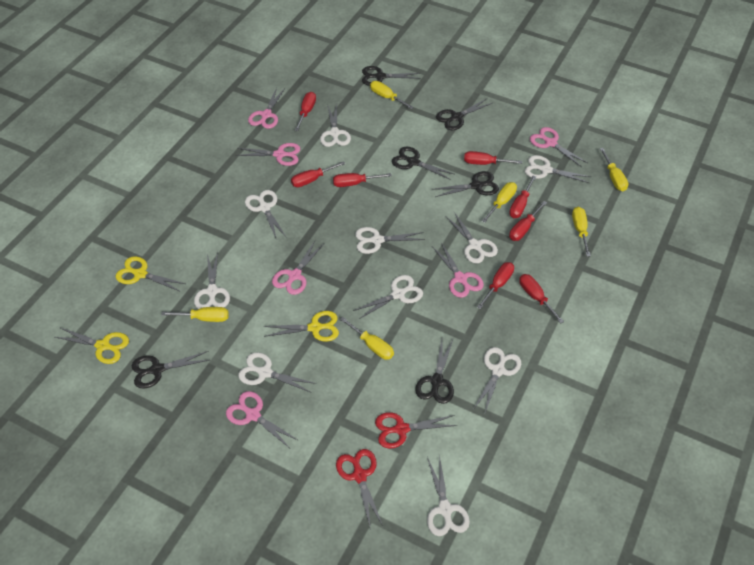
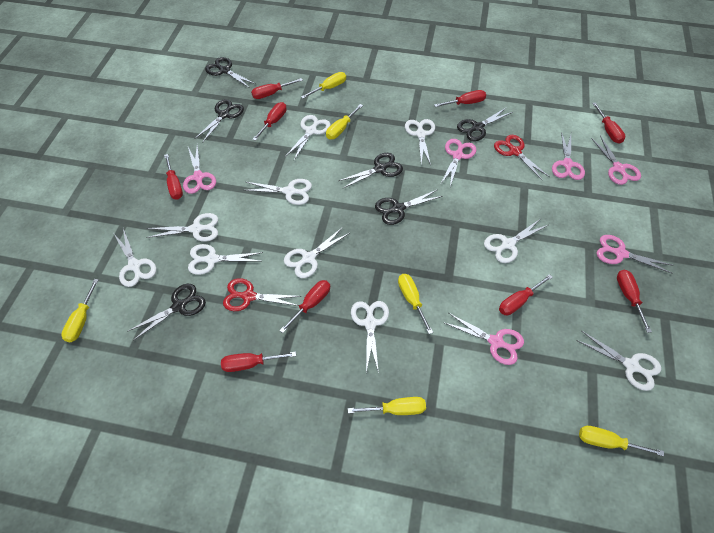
red screwdriver: 8 -> 9
yellow scissors: 3 -> 0

